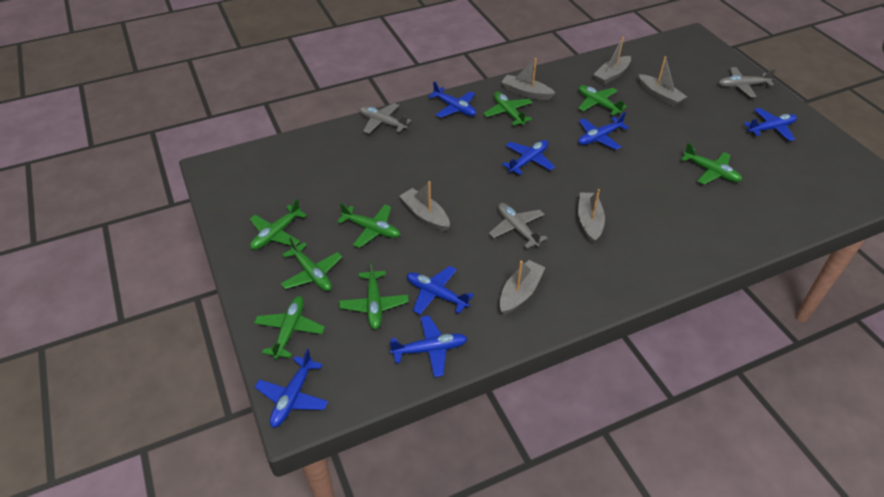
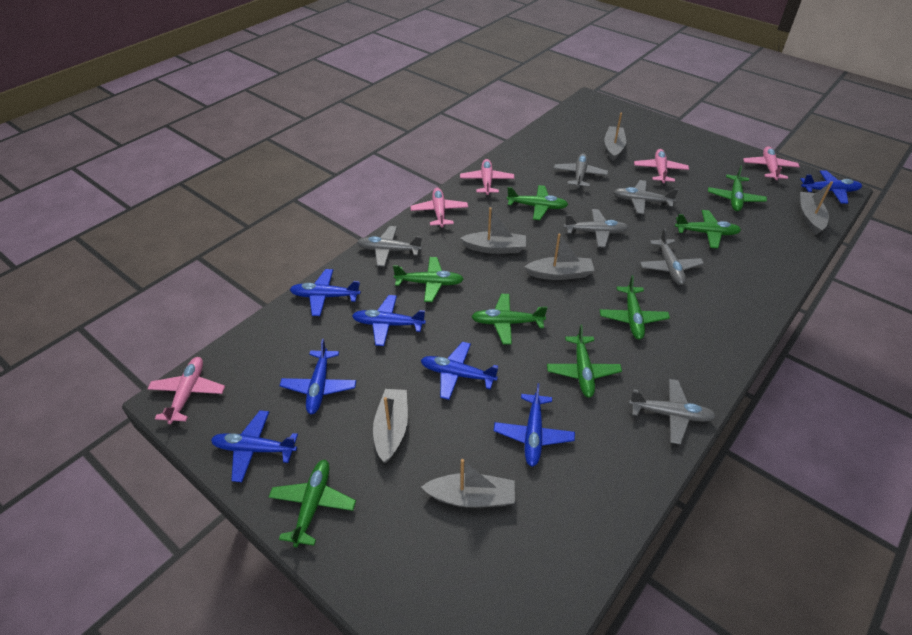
grey plane: 3 -> 6
pink plane: 0 -> 5

